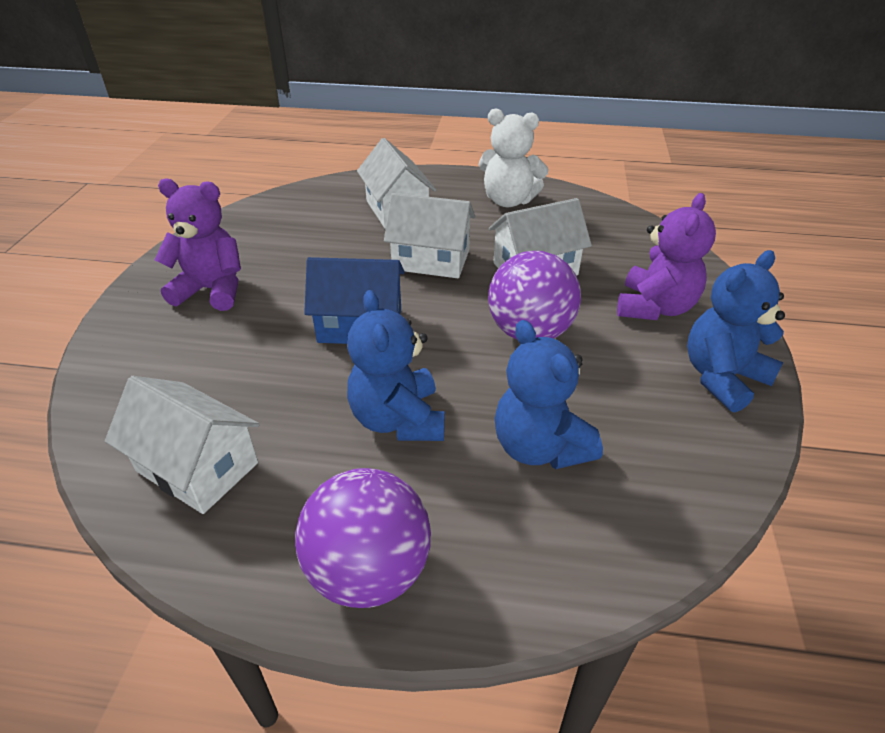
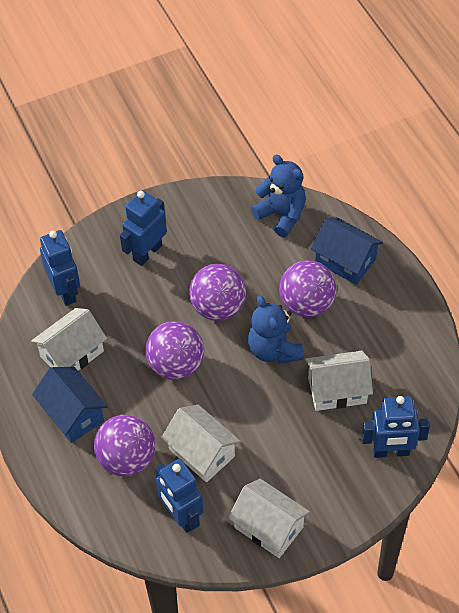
blue house: 1 -> 2
blue robot: 0 -> 4
blue teddy bear: 3 -> 2
purple ball: 2 -> 4
purple teddy bear: 2 -> 0
white teddy bear: 1 -> 0

